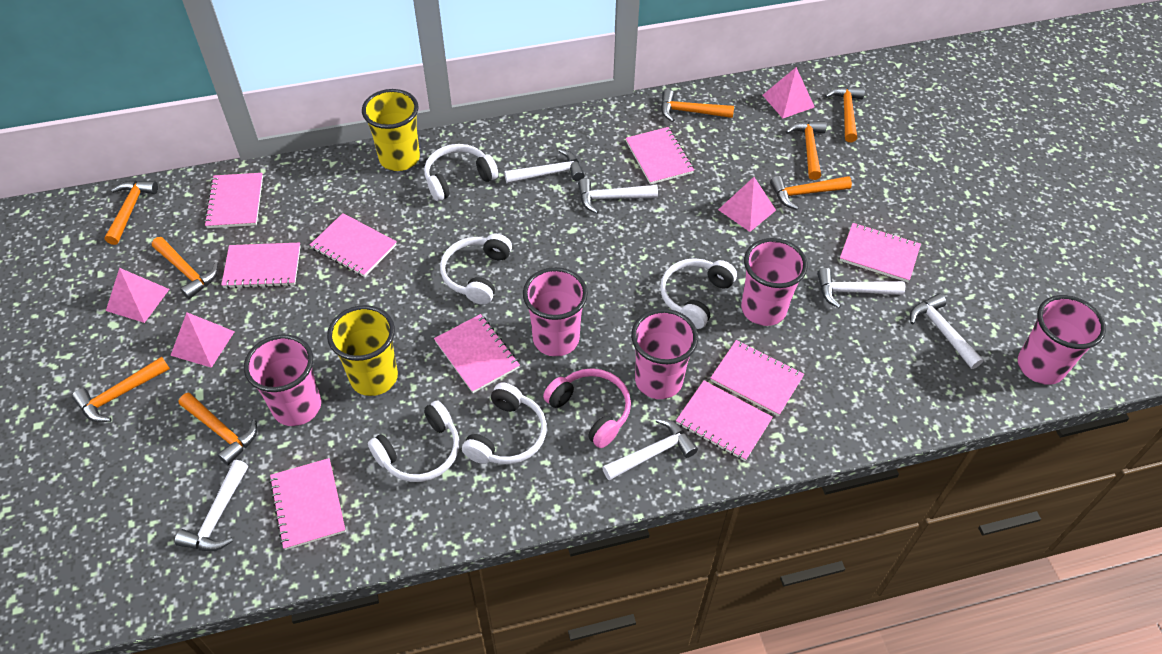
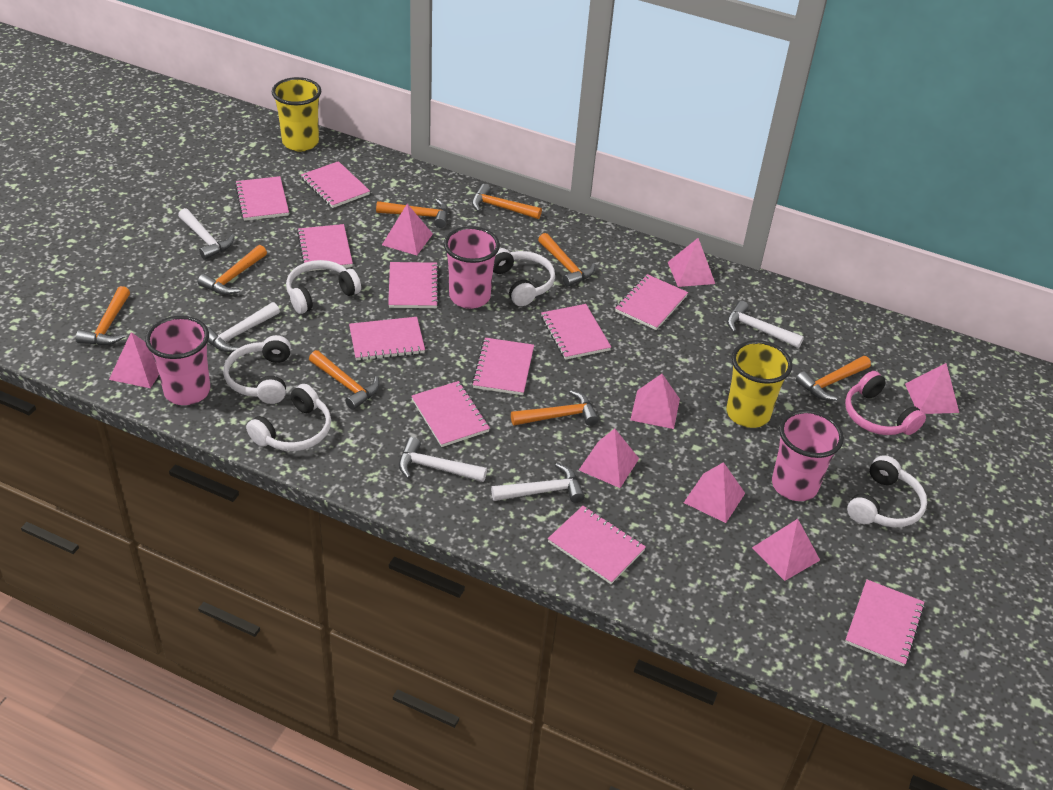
pink cup: 5 -> 3
pink notebook: 9 -> 11
pink pyramid: 4 -> 8
white hammer: 6 -> 5

